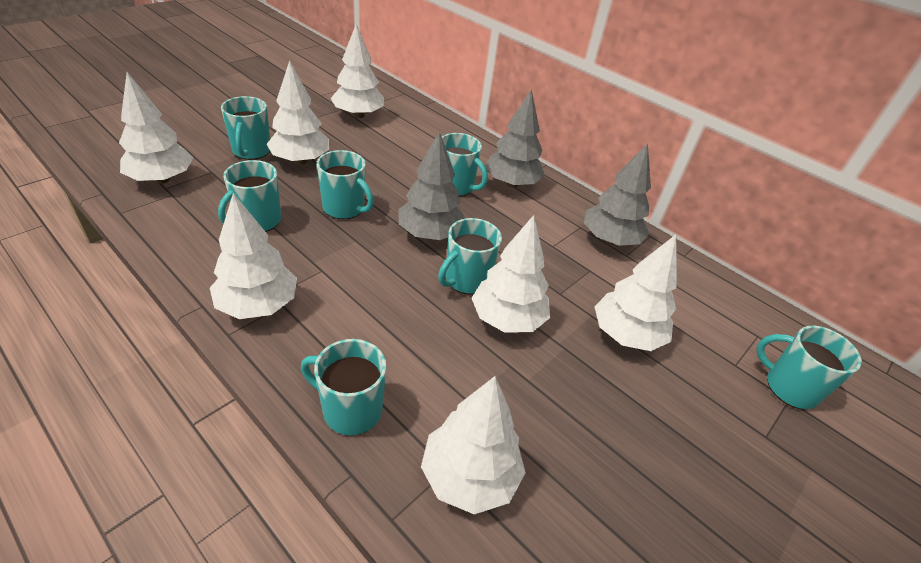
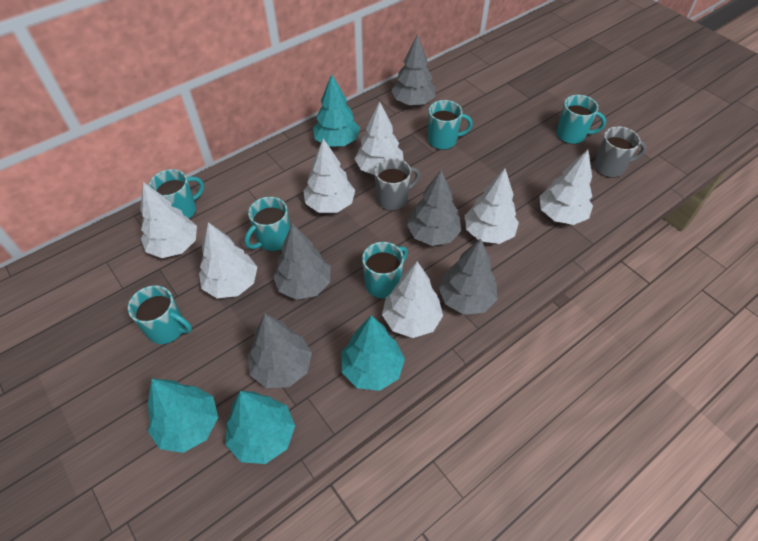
grey mug: 0 -> 2
grey tree: 3 -> 5
turquoise mug: 7 -> 6
turquoise tree: 0 -> 4

